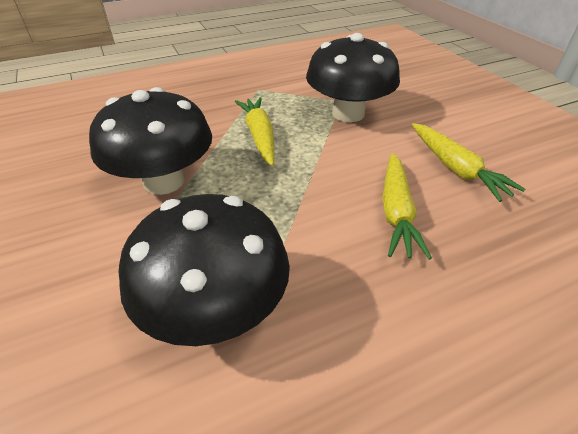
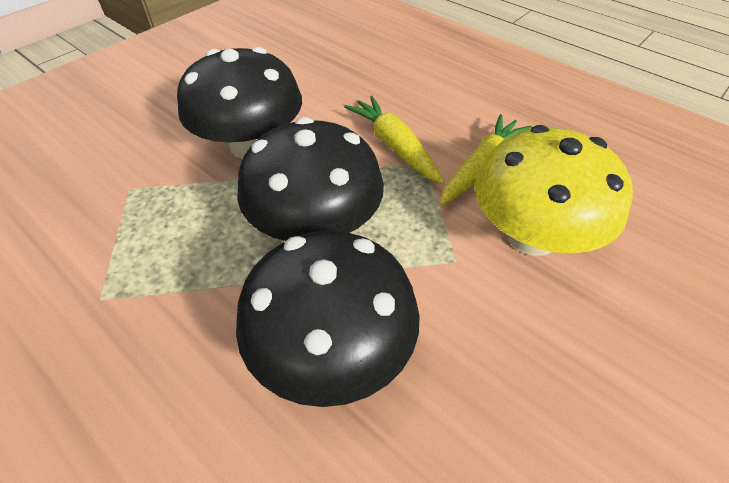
yellow carrot: 3 -> 2
yellow mushroom: 0 -> 1

